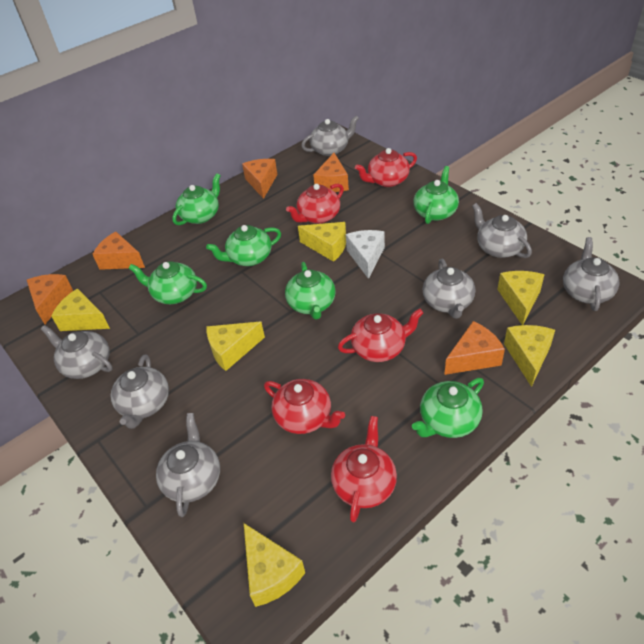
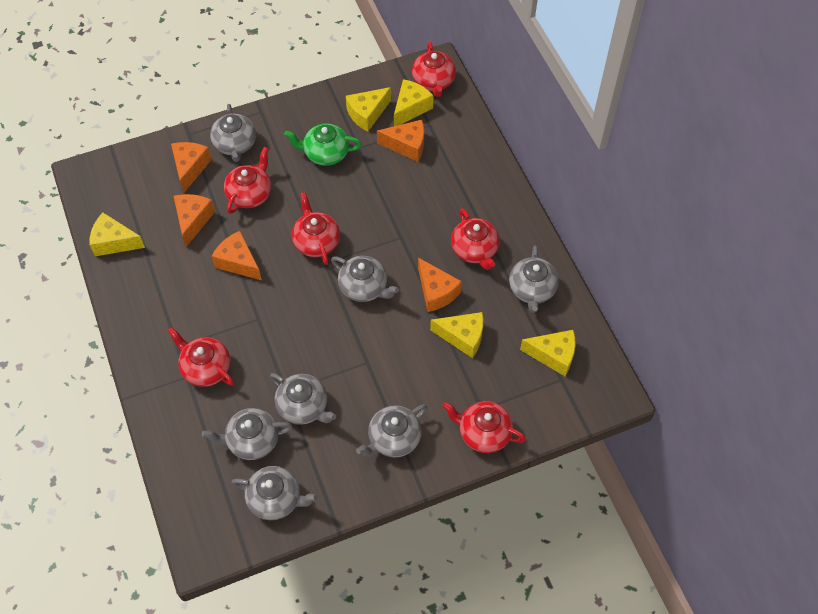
green teapot: 6 -> 1
red teapot: 5 -> 6
white cheese: 1 -> 0
yellow cheese: 6 -> 5

